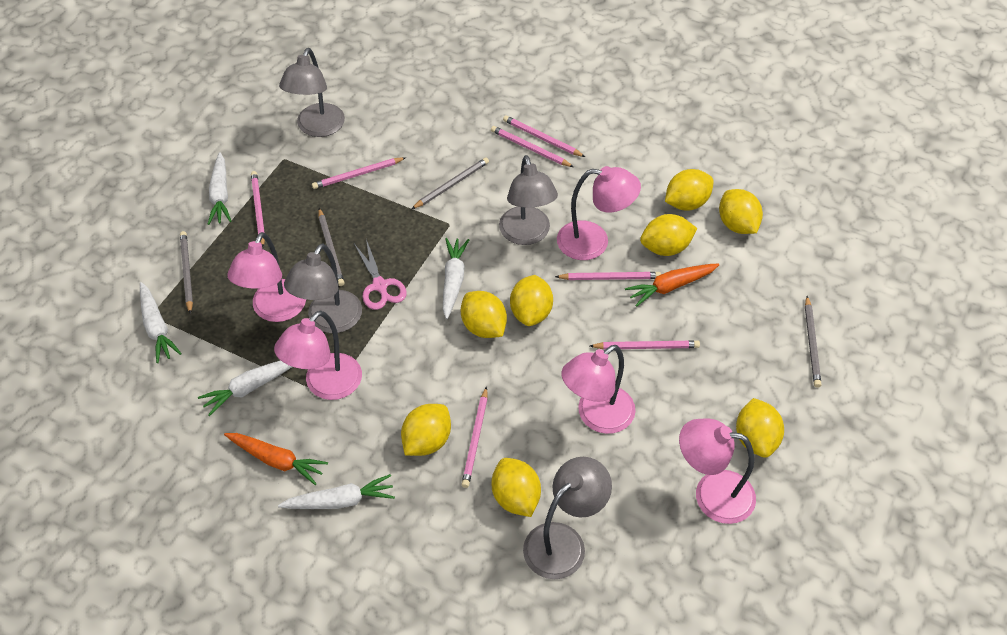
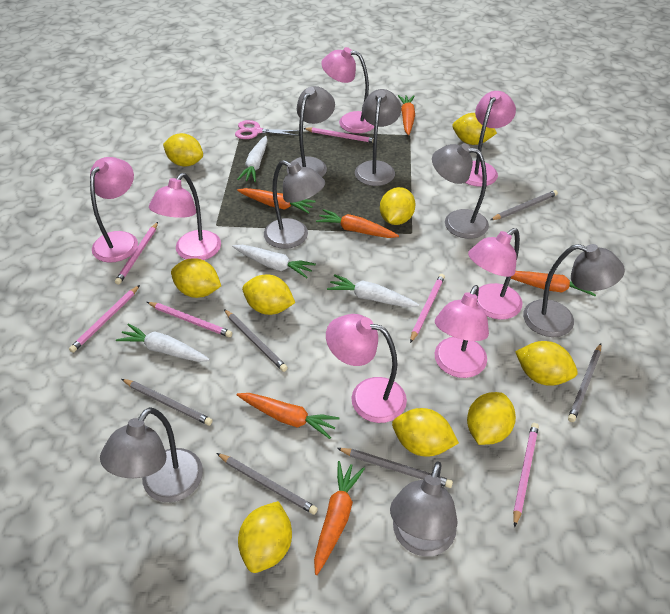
grey lamp: 4 -> 7
grey pencil: 4 -> 6
orange carrot: 2 -> 6
pink lamp: 5 -> 7
pink pencil: 7 -> 6
white carrot: 5 -> 4
yellow lemon: 8 -> 9

